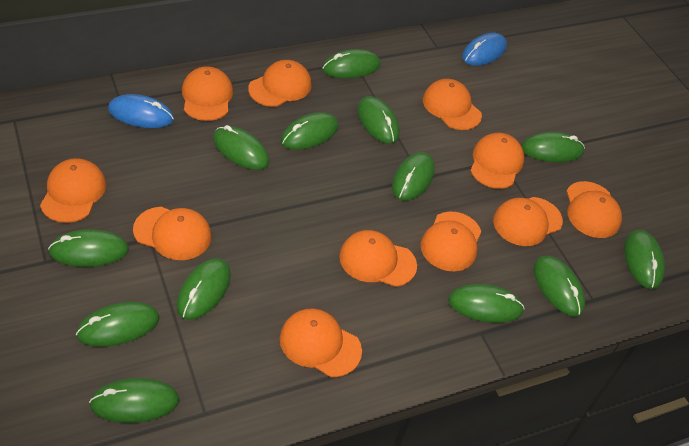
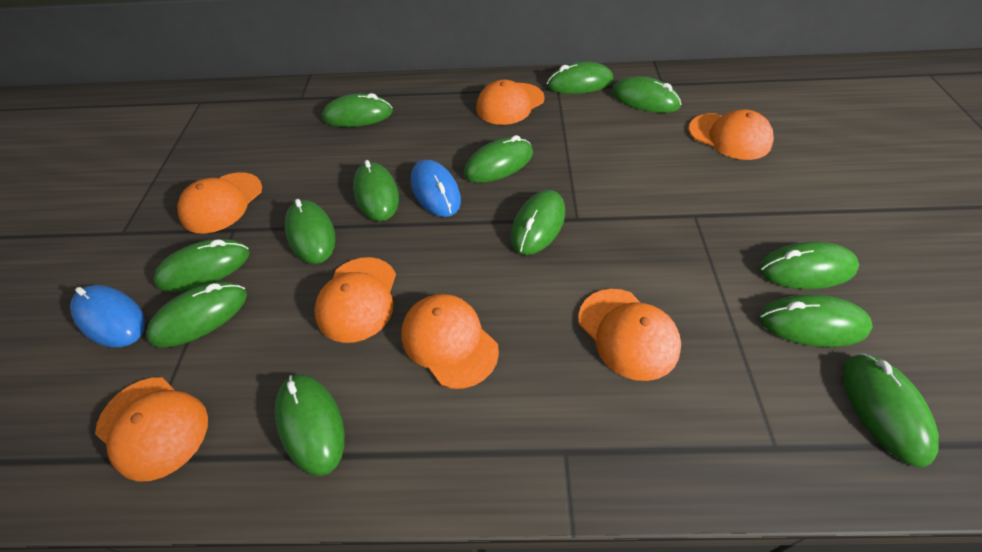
orange cap: 11 -> 7

